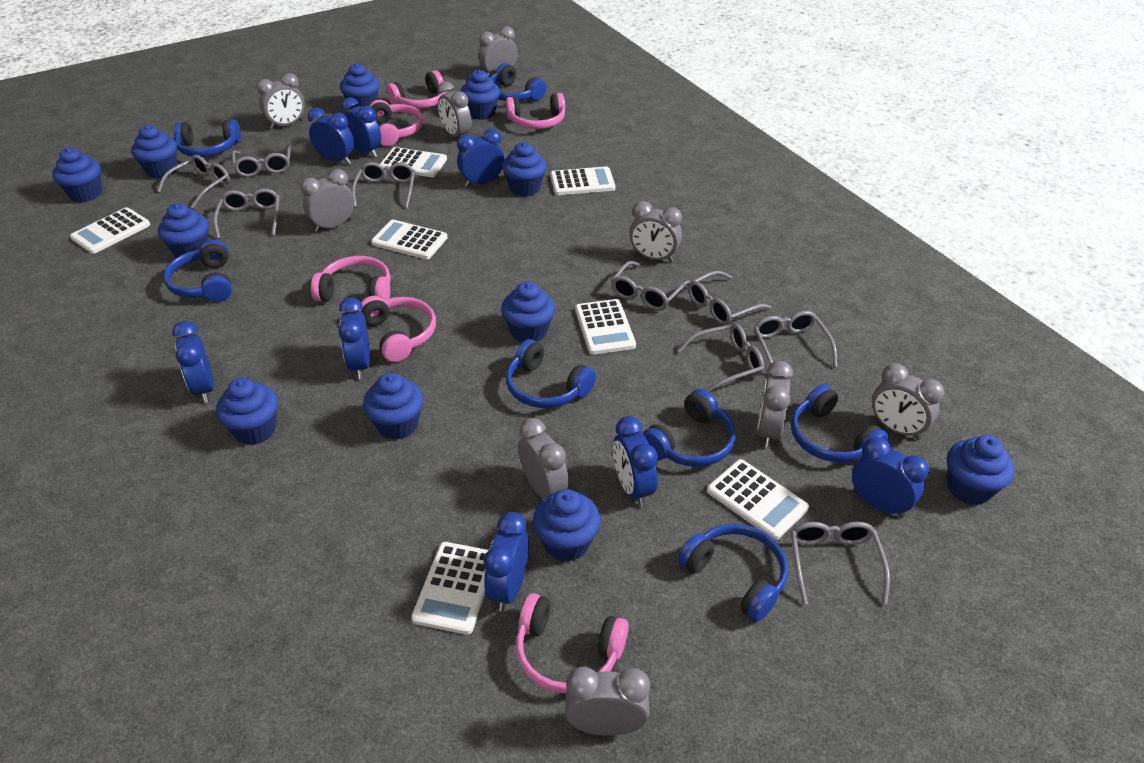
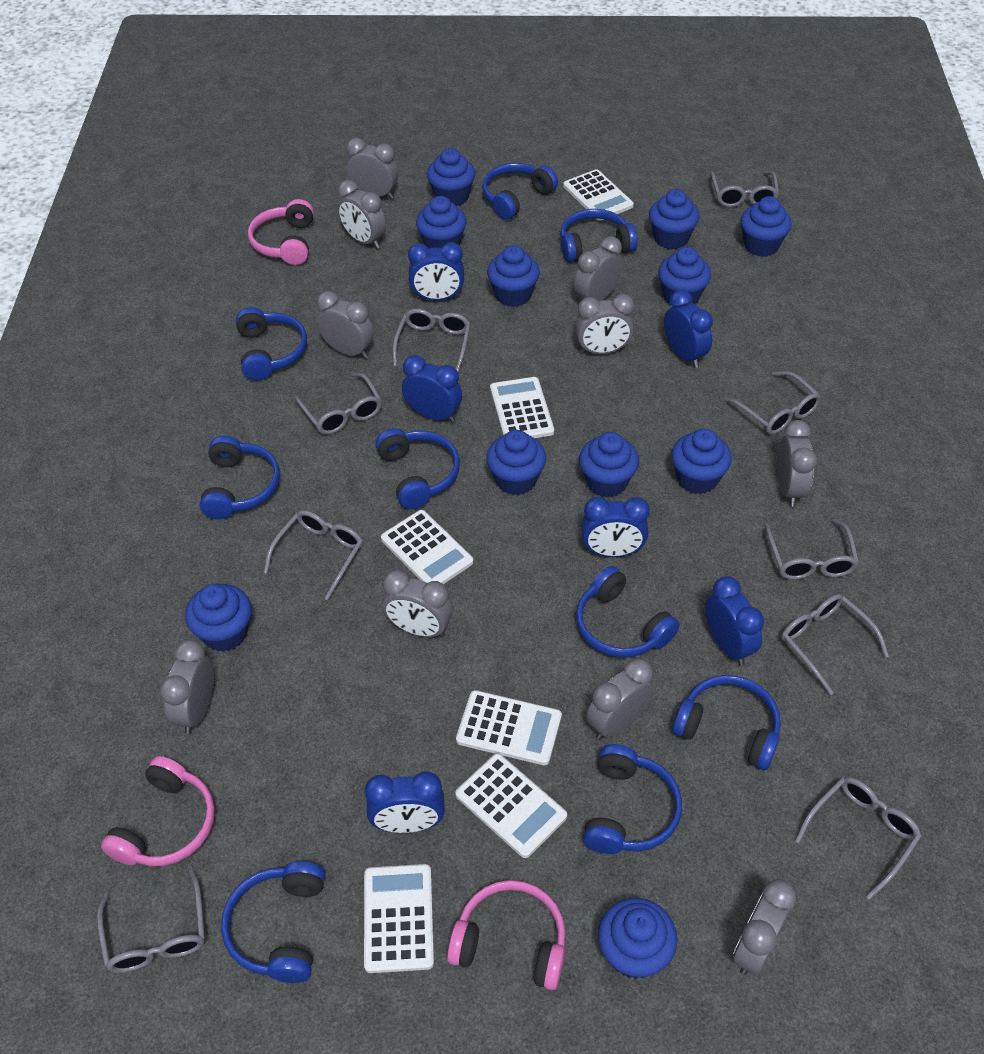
blue clock: 8 -> 6
blue headphones: 7 -> 9
grey clock: 9 -> 10
pink headphones: 6 -> 3
white calculator: 7 -> 6

